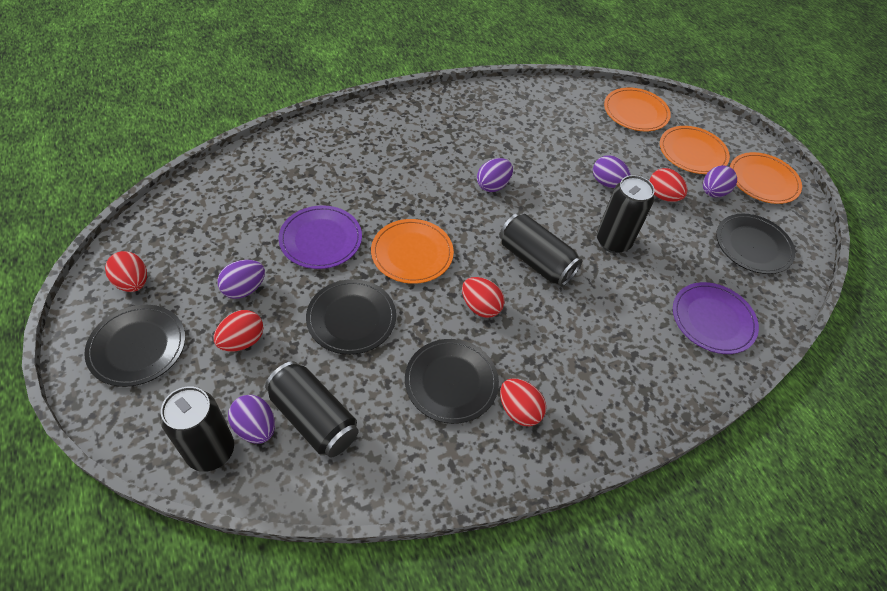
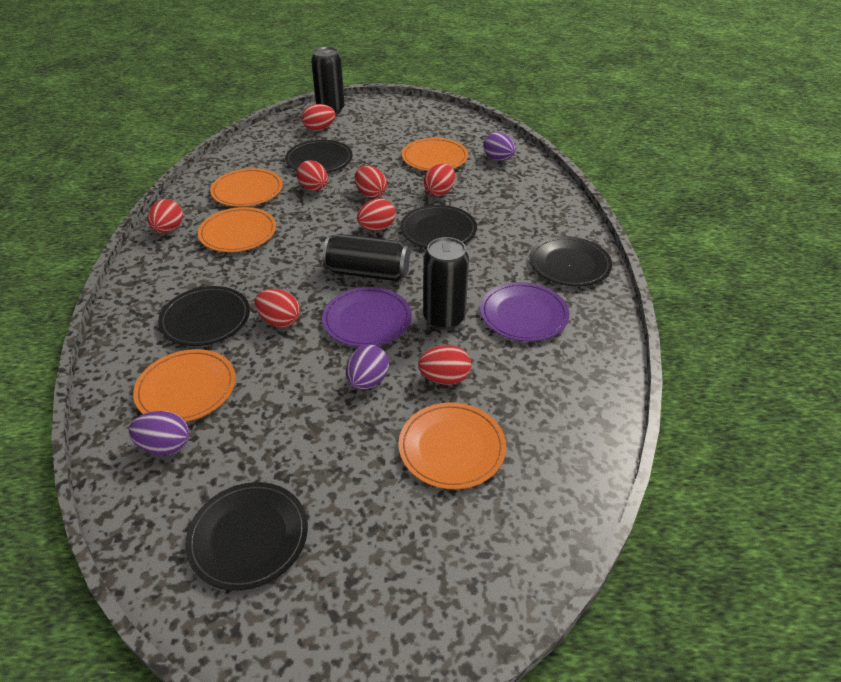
black can: 4 -> 3
black plate: 4 -> 5
orange plate: 4 -> 5
purple egg: 5 -> 3
red egg: 5 -> 8

